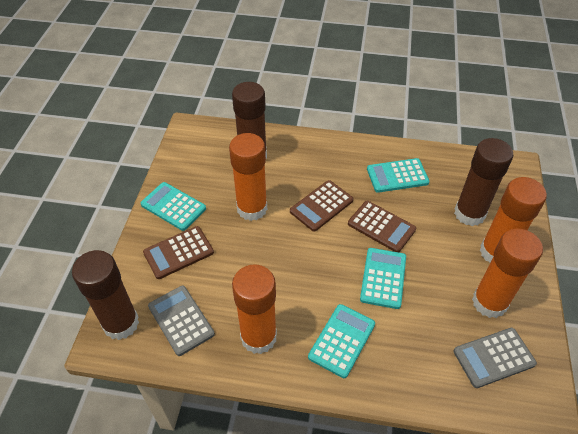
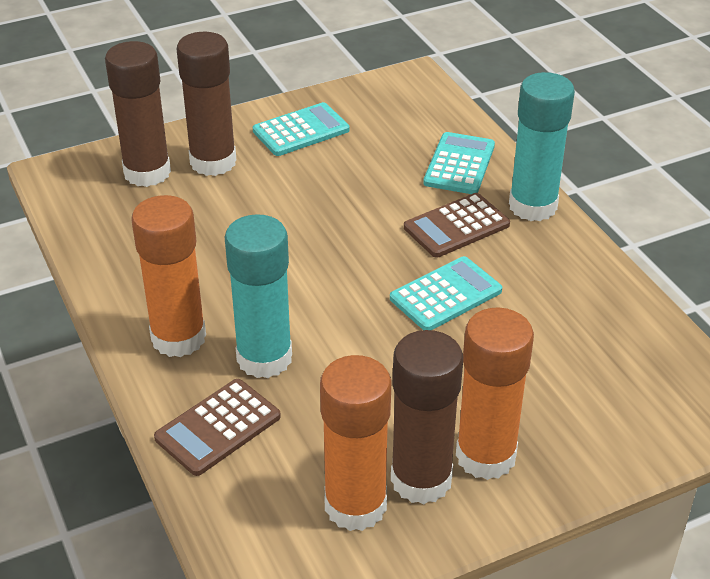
brown calculator: 3 -> 2
grey calculator: 2 -> 0
orange glue stick: 4 -> 3
turquoise calculator: 4 -> 3
turquoise glue stick: 0 -> 2

